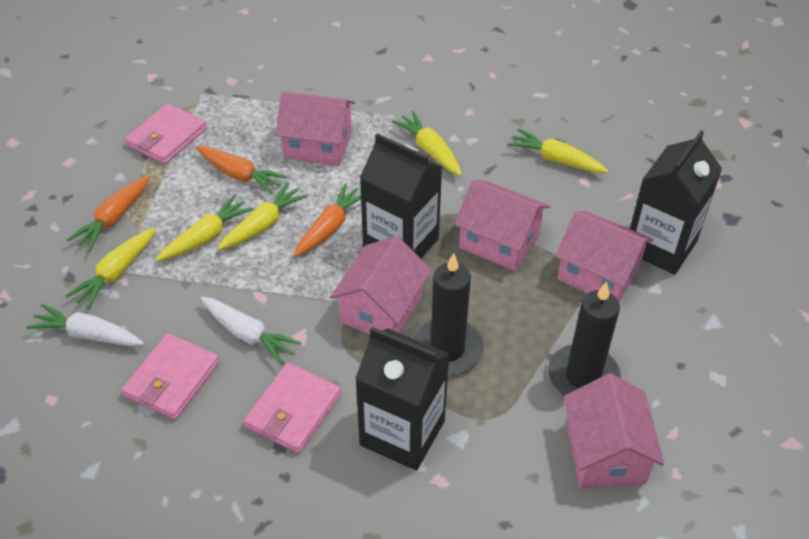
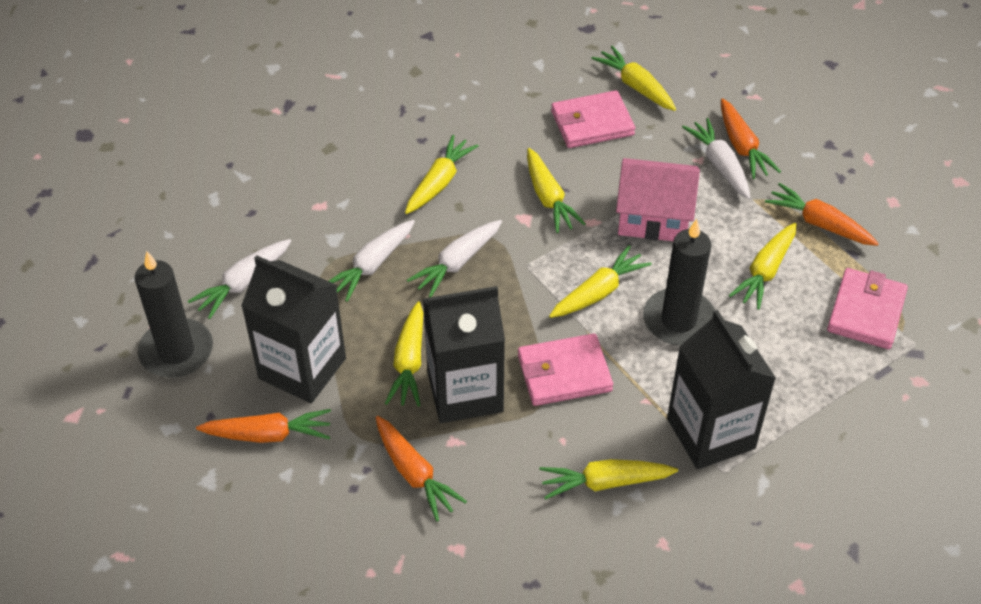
orange carrot: 3 -> 4
pink house: 5 -> 1
white carrot: 2 -> 4
yellow carrot: 5 -> 7

